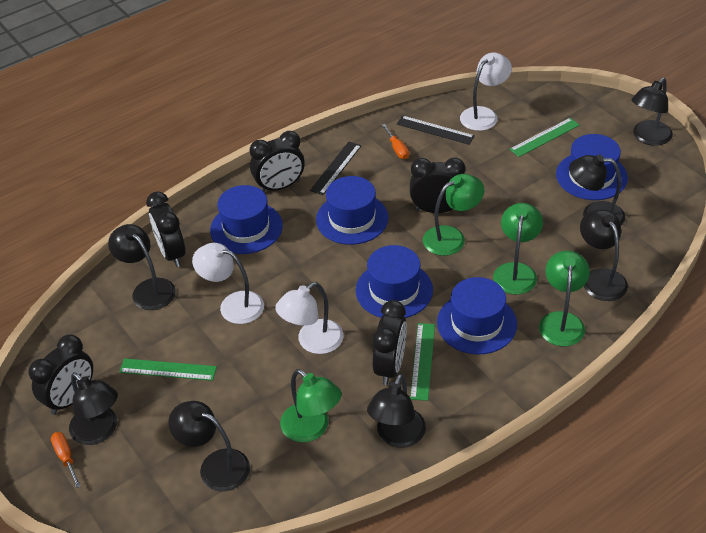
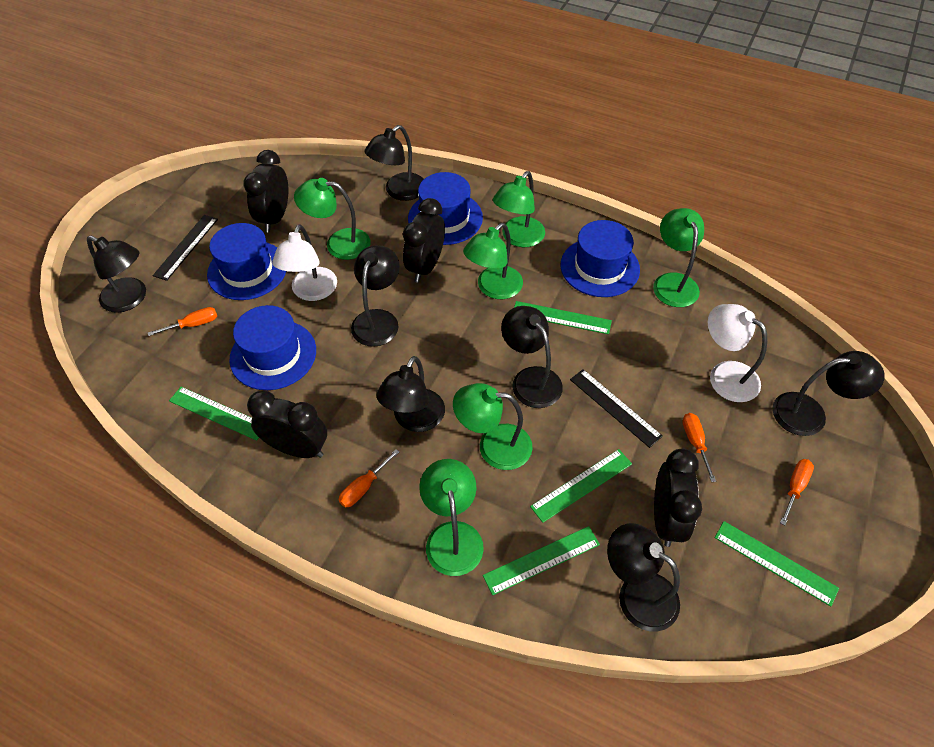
black clock: 5 -> 4
blue hat: 5 -> 4
green lamp: 4 -> 6
green ruler: 3 -> 5
orange screwdriver: 2 -> 4
white lamp: 3 -> 2

